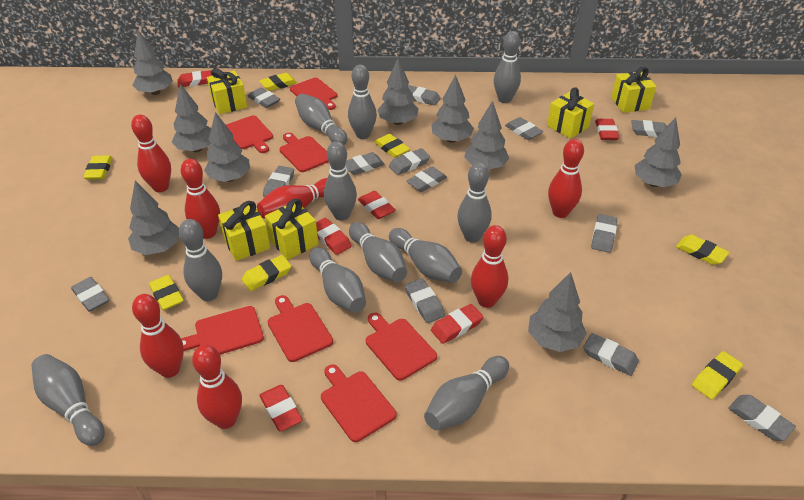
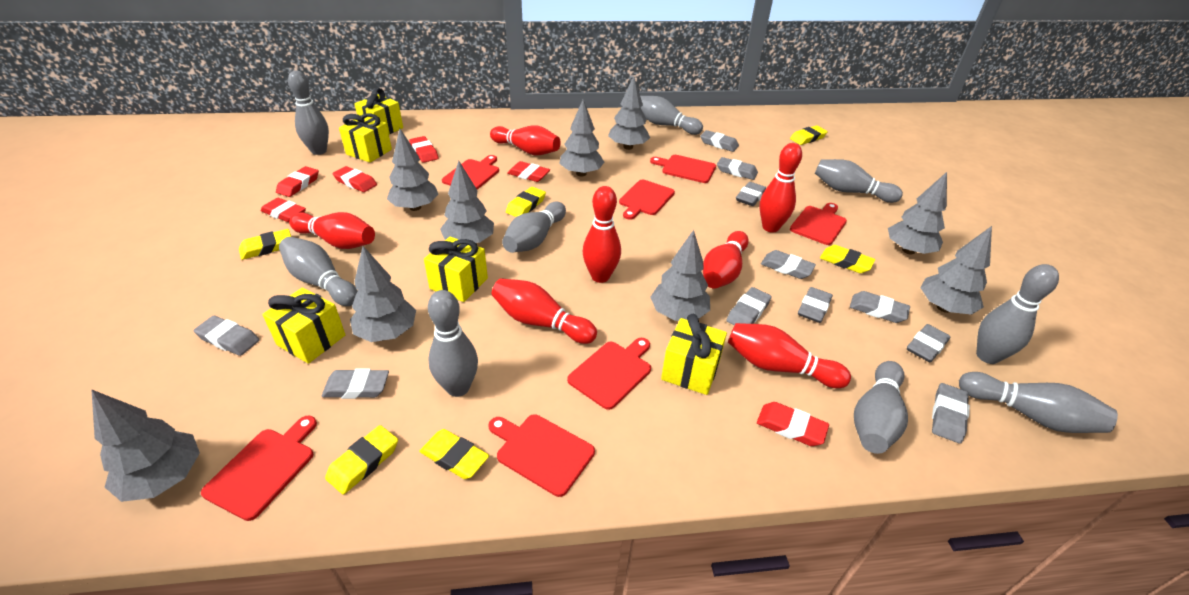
grey bowling pin: 11 -> 9
grey eraser: 13 -> 11
yellow eraser: 7 -> 6

